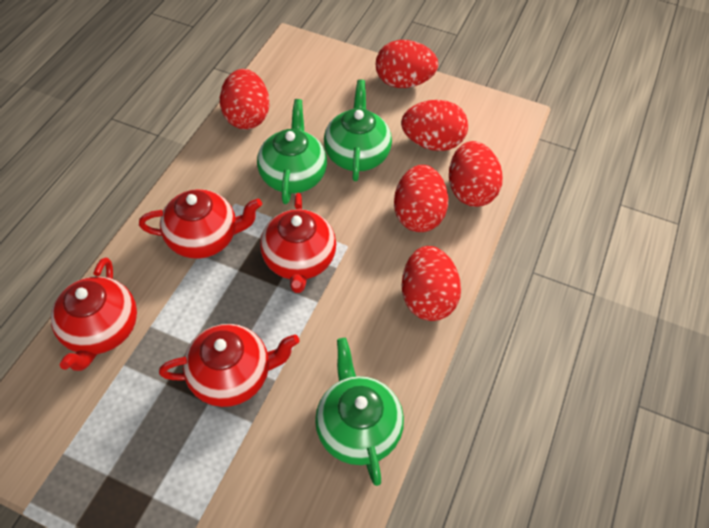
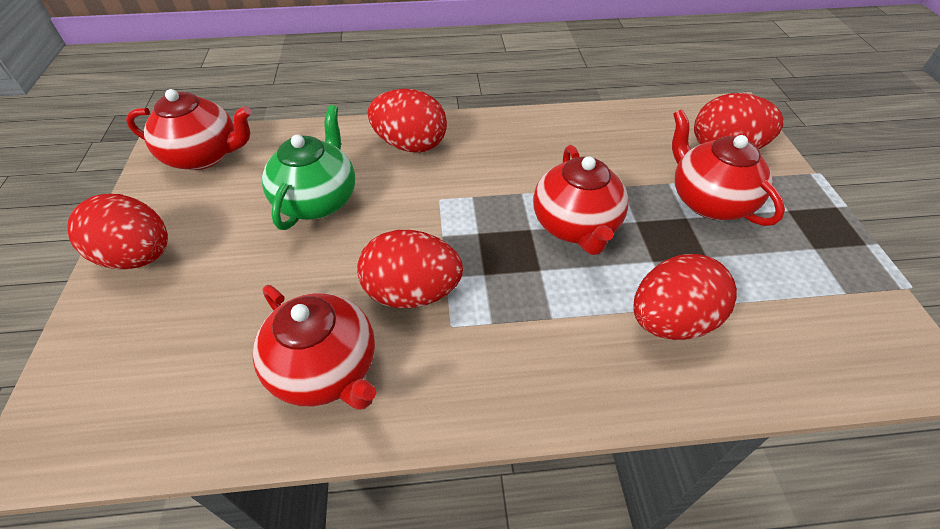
green teapot: 3 -> 1
red egg: 6 -> 5

